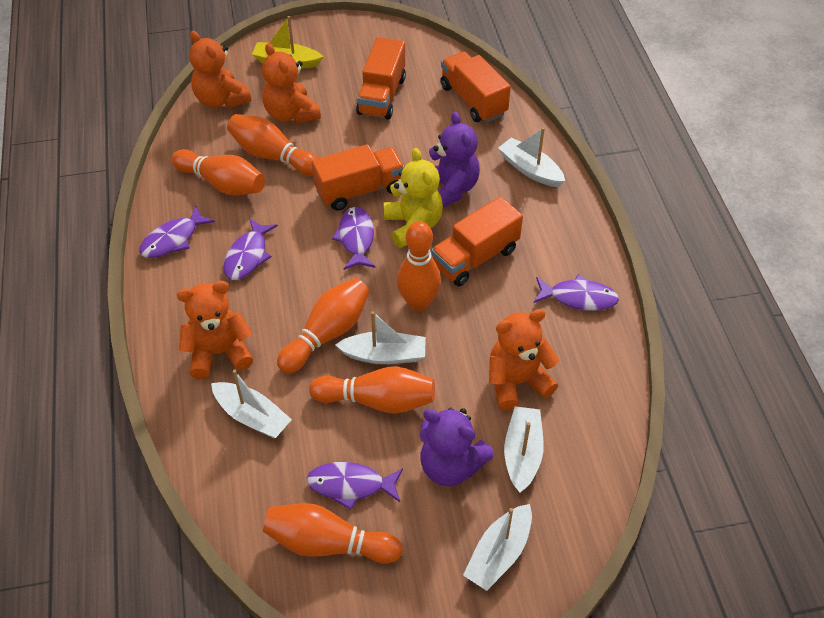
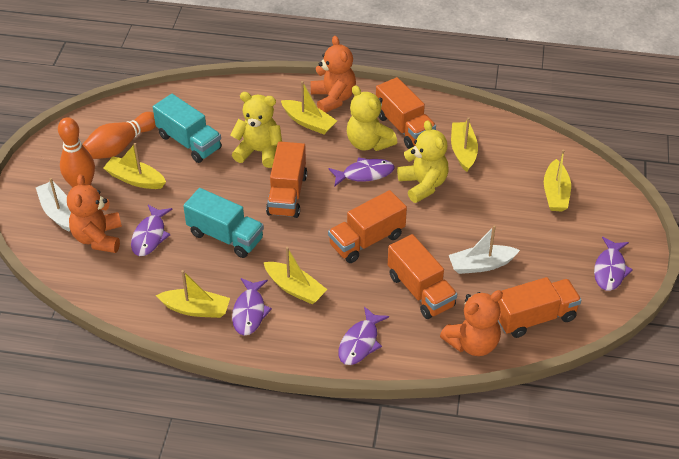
orange bowling pin: 6 -> 2
orange teddy bear: 4 -> 3
orange truck: 4 -> 5
purple teddy bear: 2 -> 0
turquoise truck: 0 -> 2
white boat: 5 -> 2
yellow boat: 1 -> 6
yellow teddy bear: 1 -> 3

